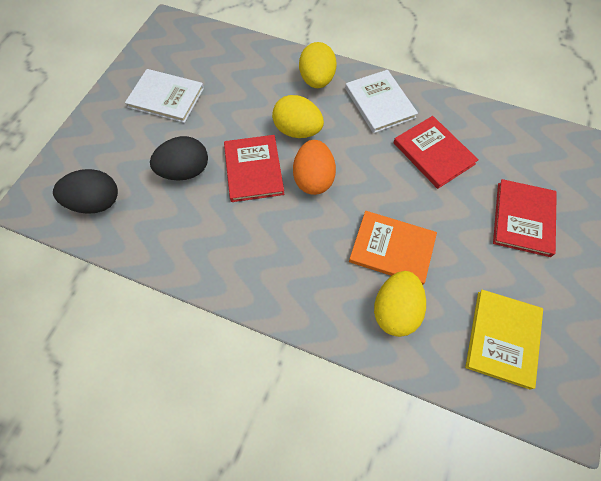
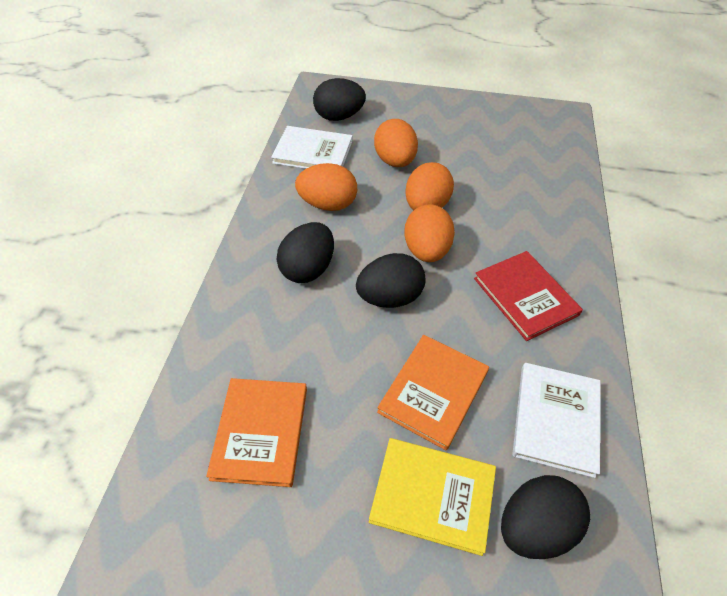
black egg: 2 -> 4
orange book: 1 -> 2
orange egg: 1 -> 4
red book: 3 -> 1
yellow egg: 3 -> 0

